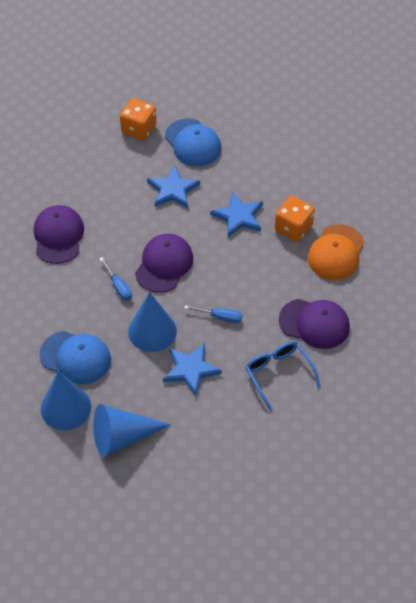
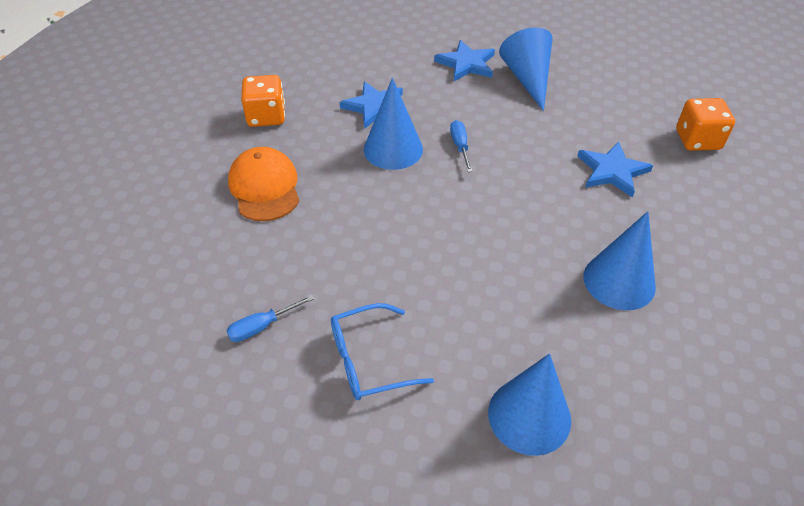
blue cap: 2 -> 0
blue cone: 3 -> 4
purple cap: 3 -> 0

